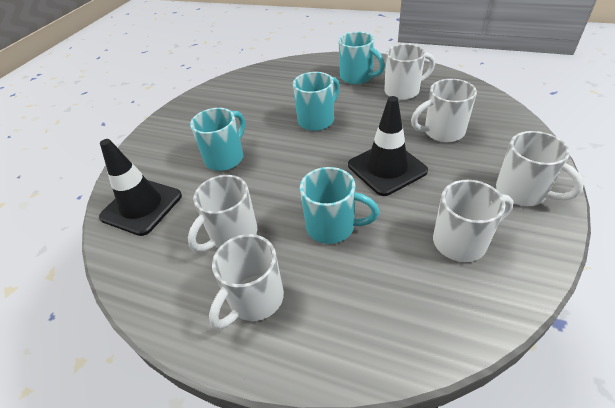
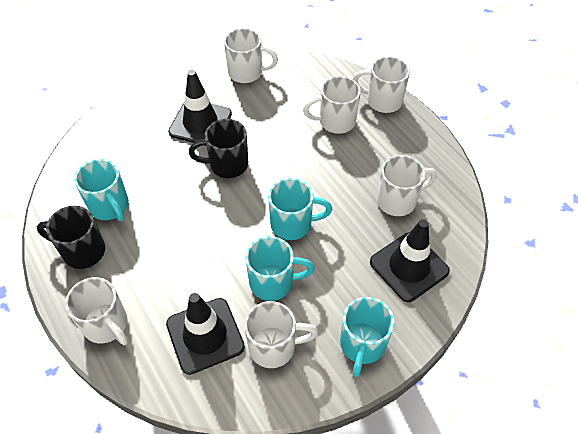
black mug: 0 -> 2
black traffic cone: 2 -> 3

